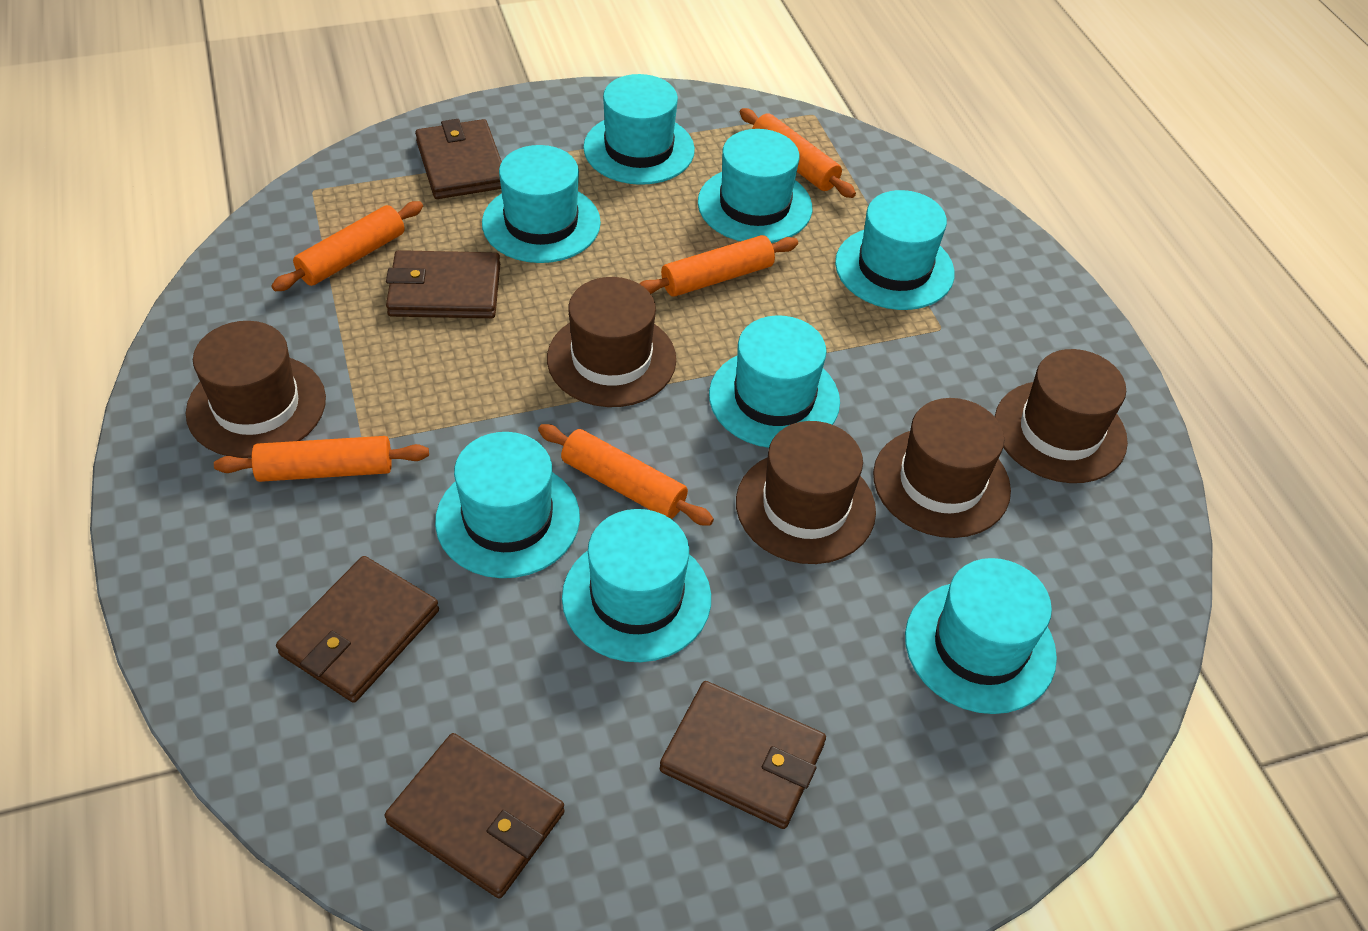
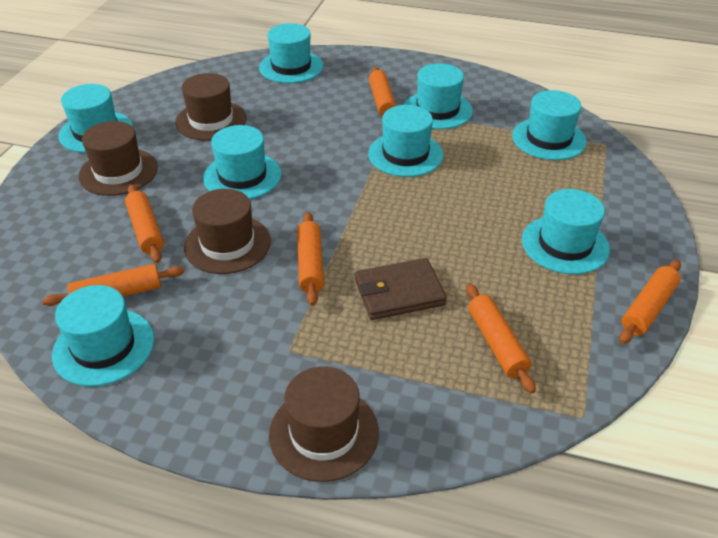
brown hat: 5 -> 4
brown wallet: 5 -> 1
orange rolling pin: 5 -> 6

